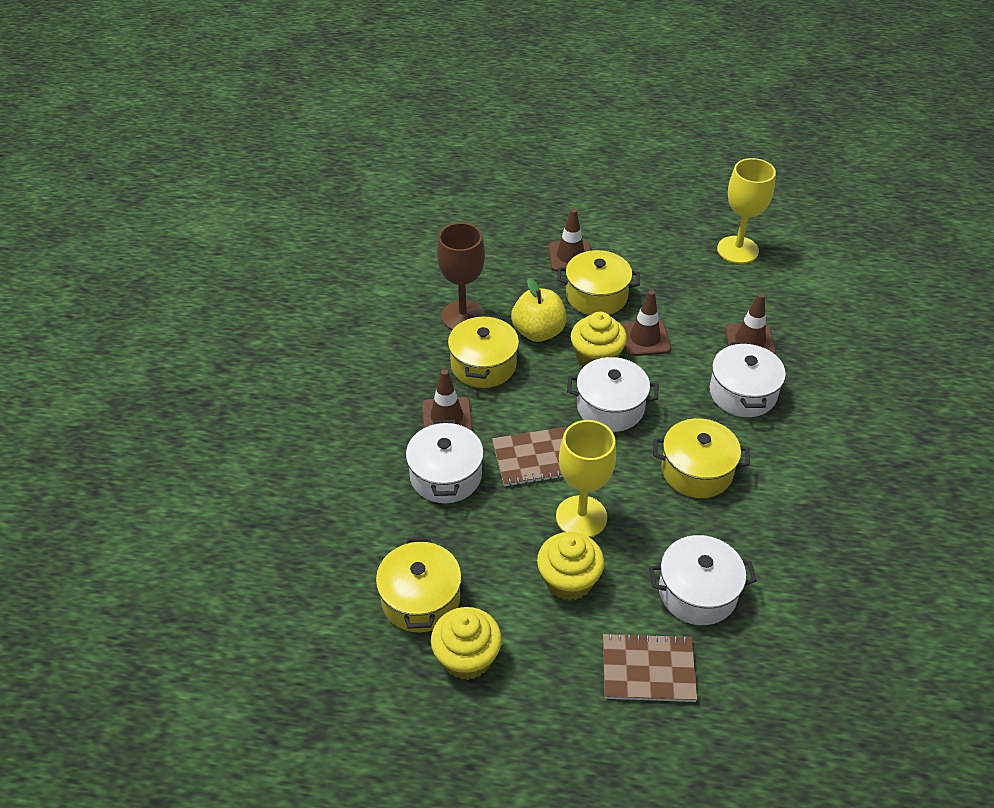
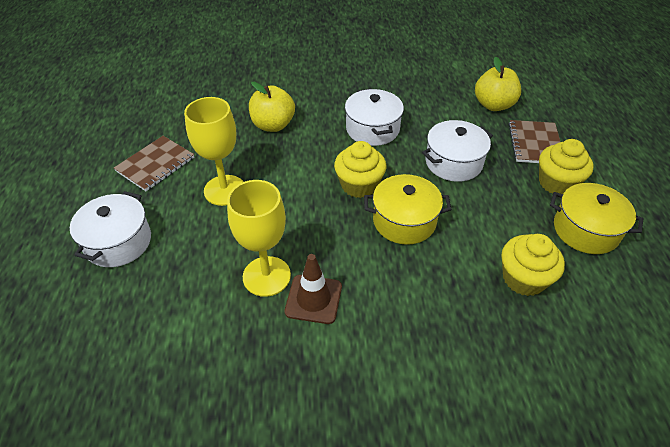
brown goblet: 1 -> 0
brown traffic cone: 4 -> 1
white pot: 4 -> 3
yellow apple: 1 -> 2
yellow pot: 4 -> 2

